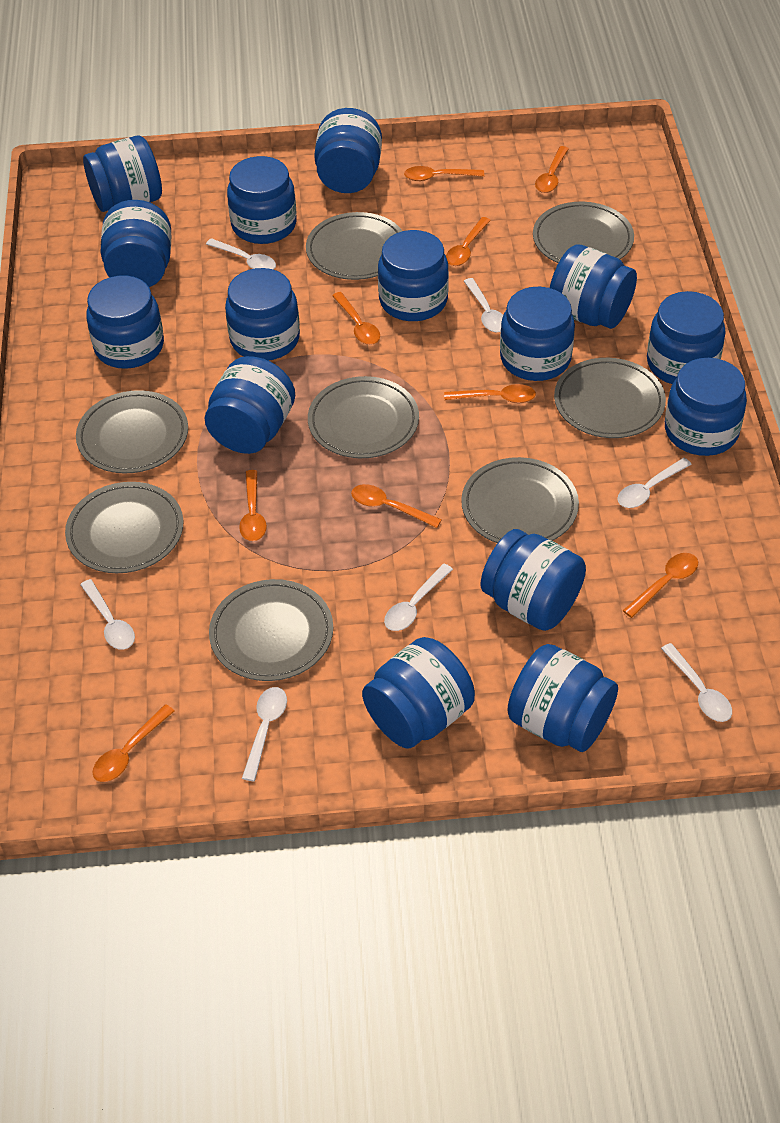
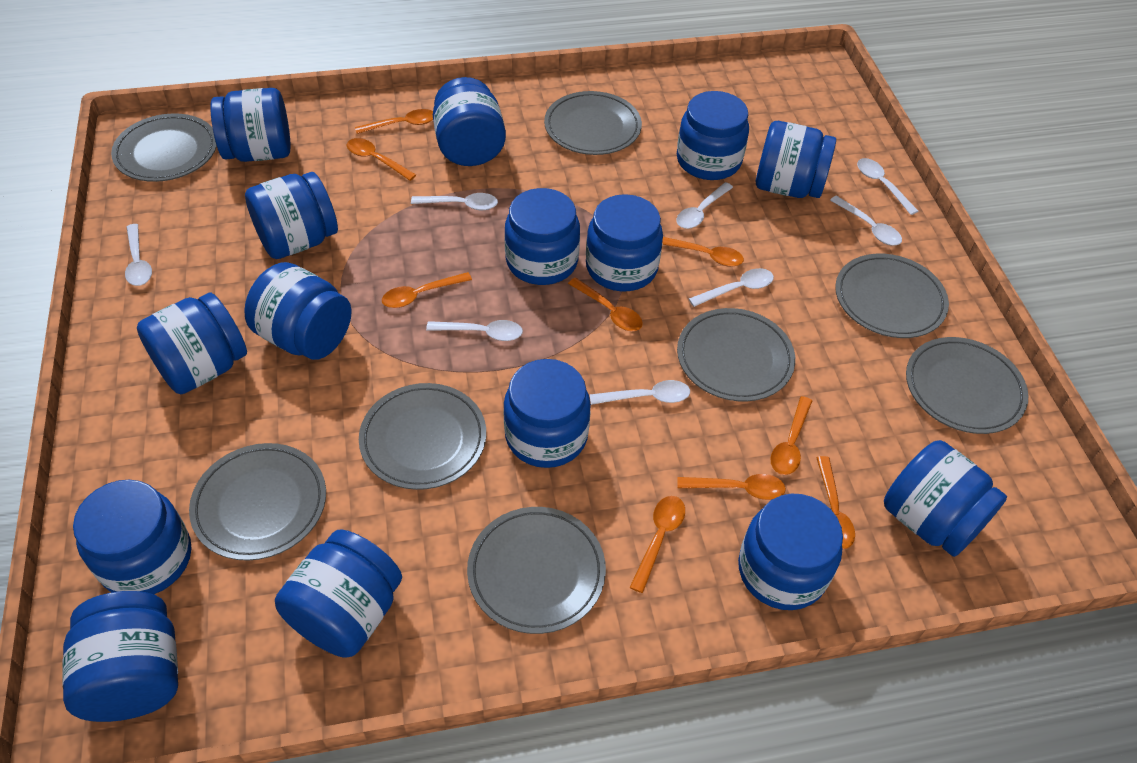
white spoon: 7 -> 8

